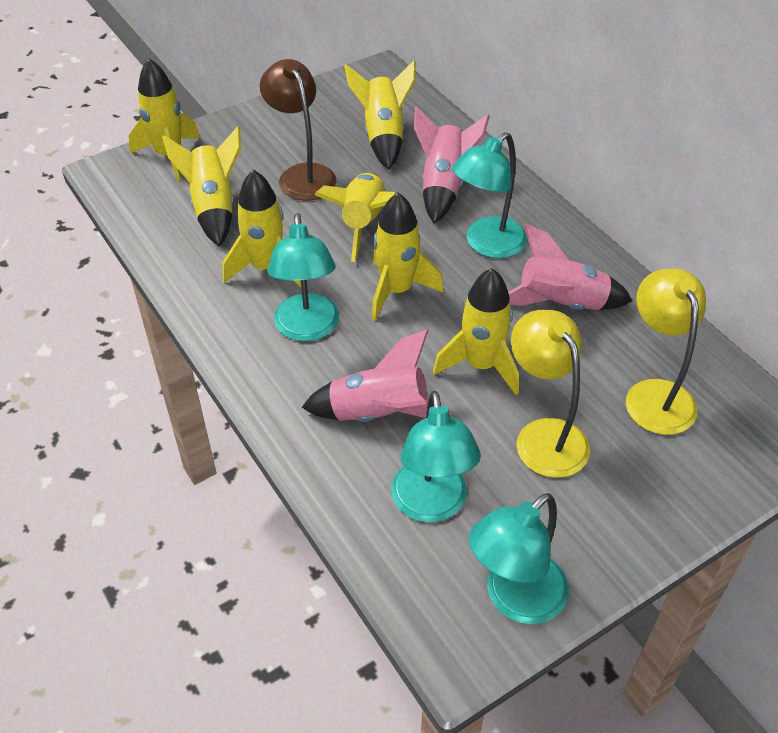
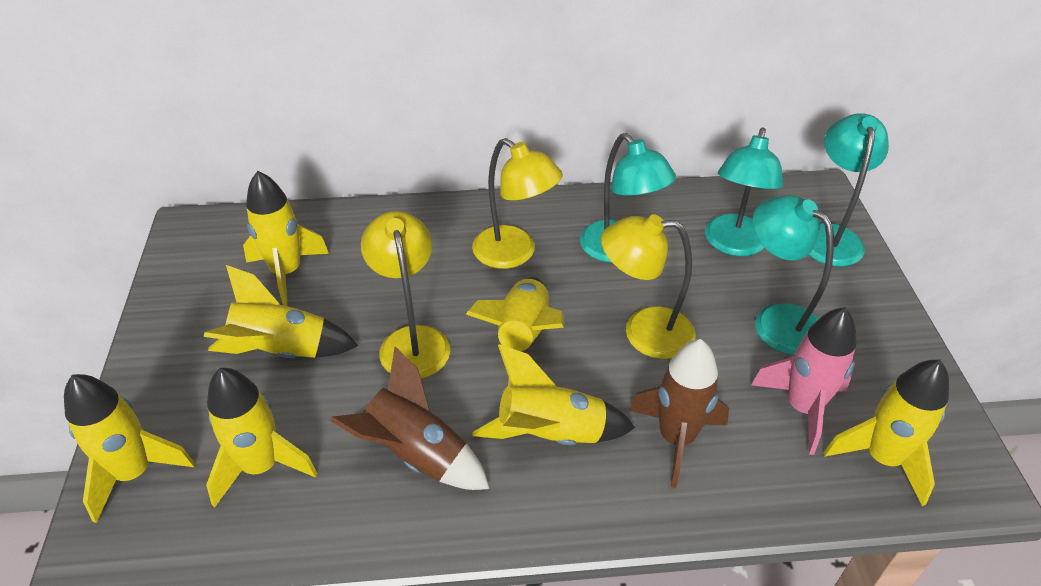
brown lamp: 1 -> 0
brown rocket: 0 -> 2
pink rocket: 3 -> 1
yellow lamp: 2 -> 3

